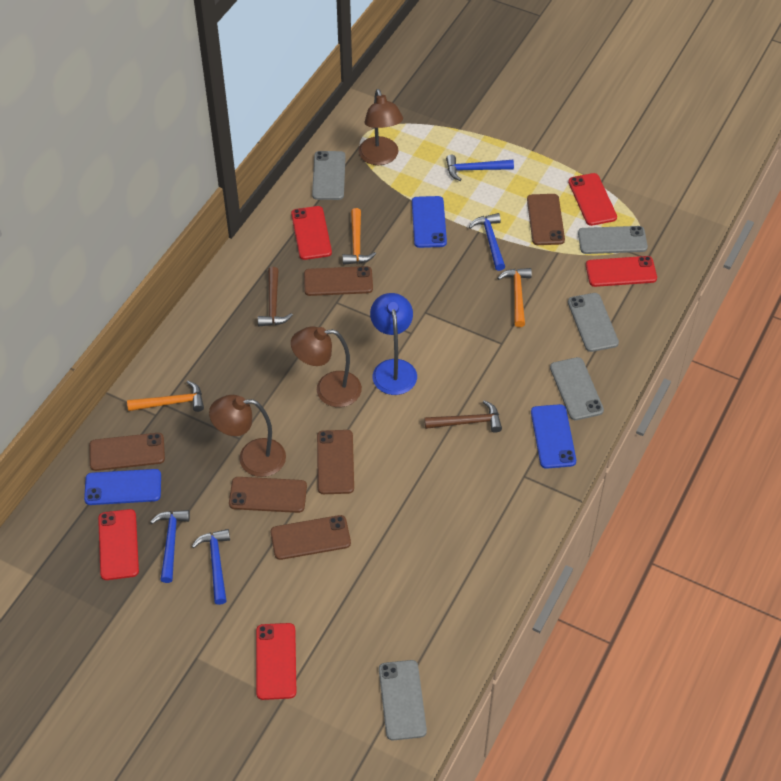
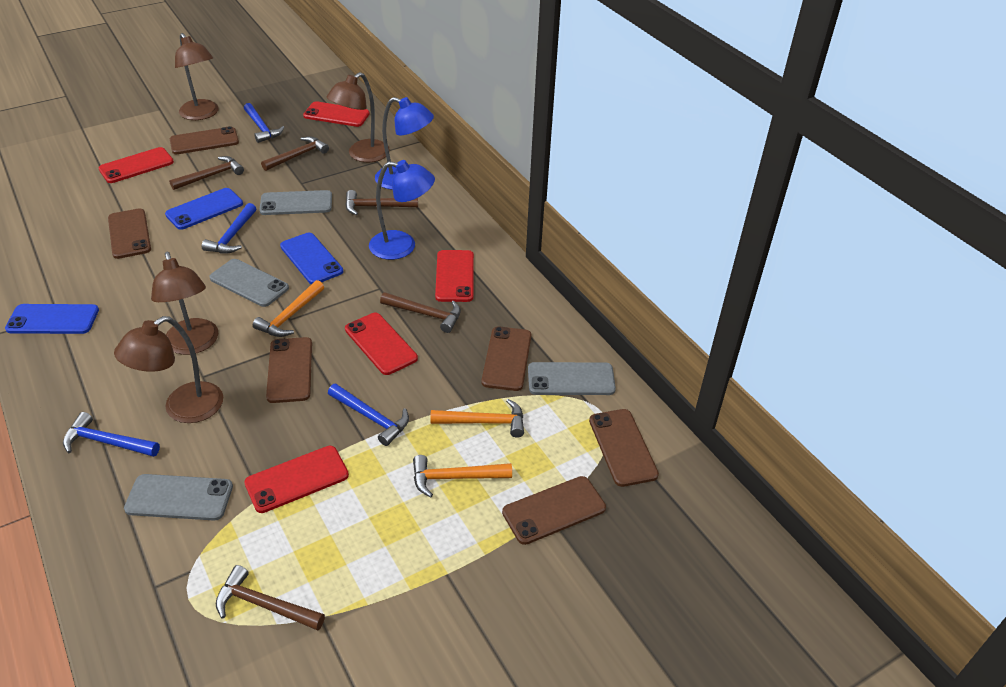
blue lamp: 1 -> 2
brown hammer: 2 -> 5
brown lamp: 3 -> 4
grey phone: 5 -> 4

